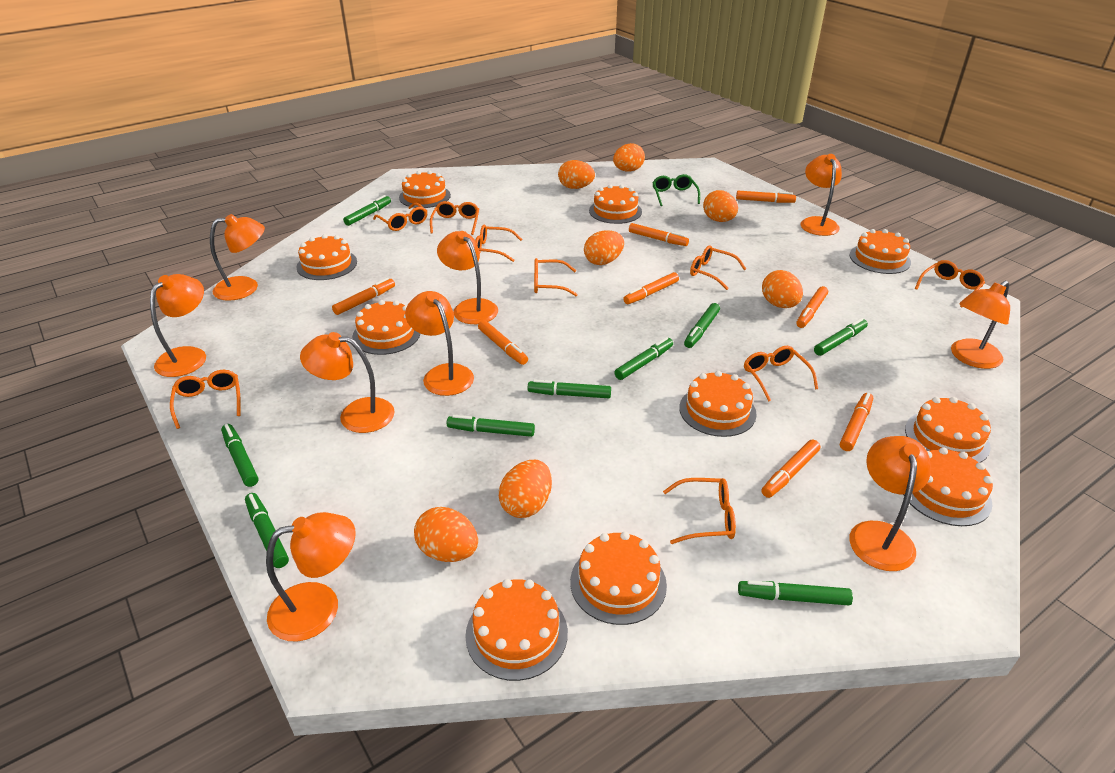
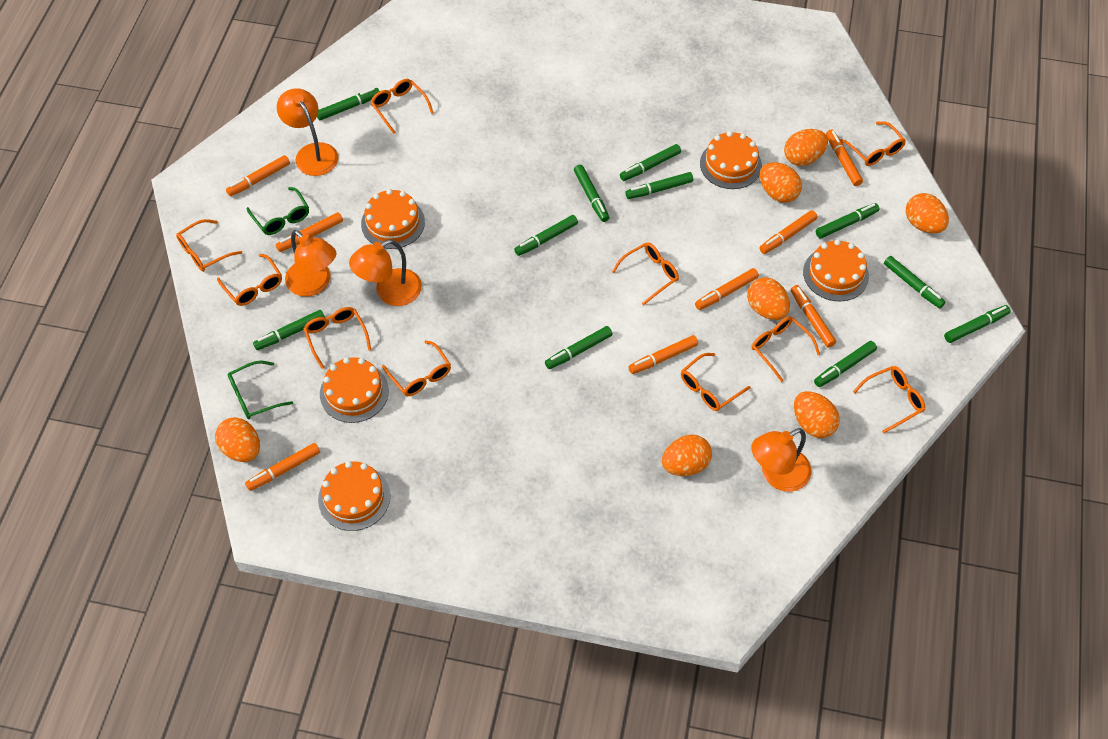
green glasses: 1 -> 2
green marker: 9 -> 11
orange cake: 10 -> 5
orange glasses: 9 -> 10
orange lamp: 9 -> 4

